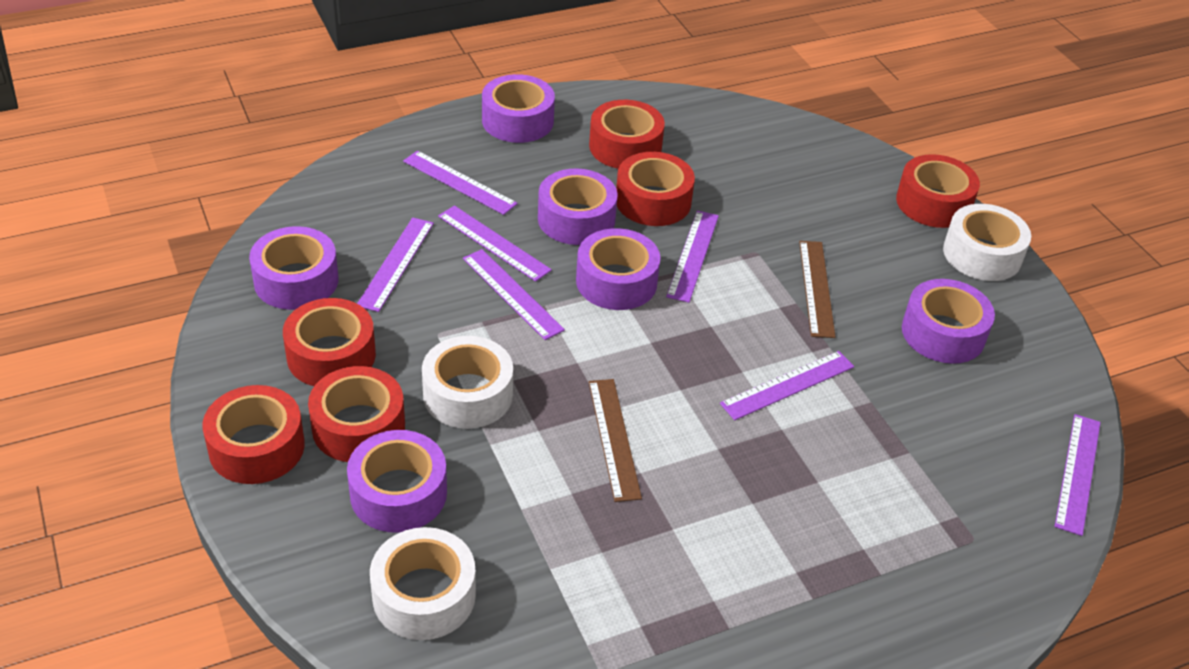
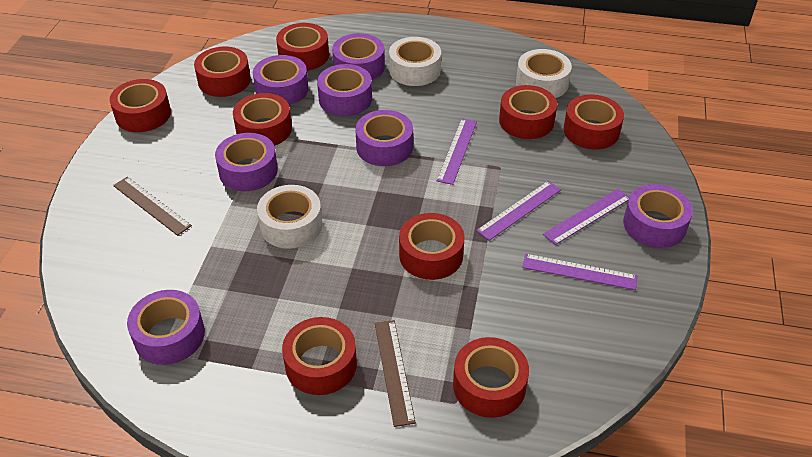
purple ruler: 7 -> 4
purple tape: 6 -> 7
red tape: 6 -> 9

